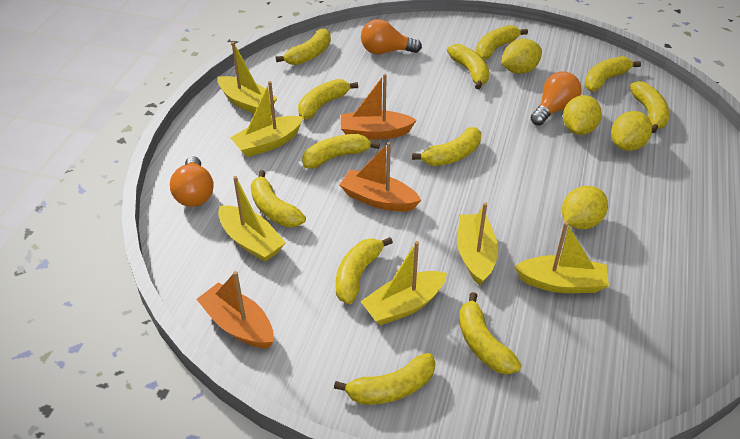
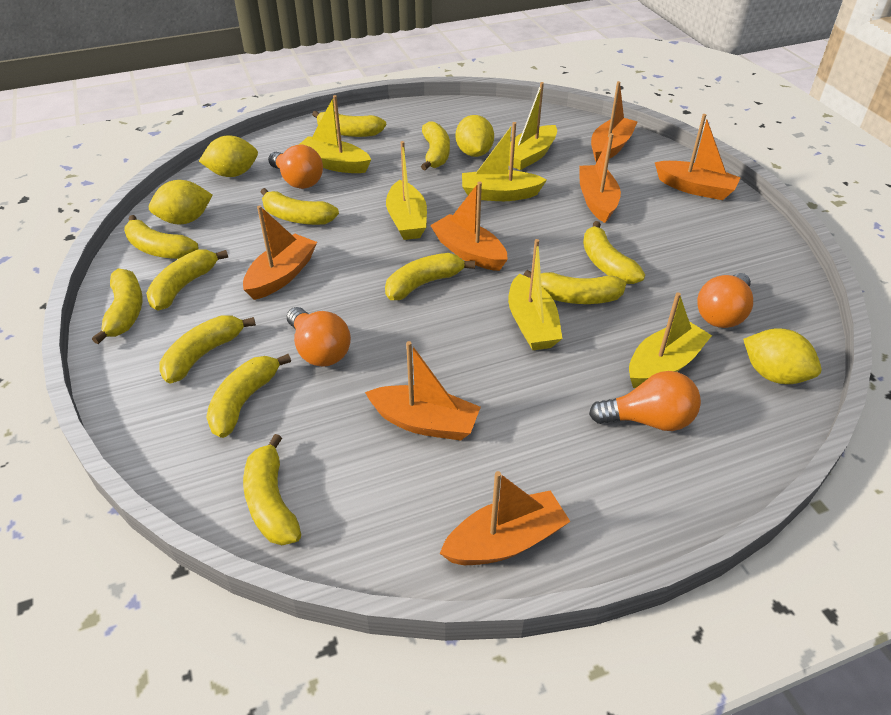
orange boat: 3 -> 7
orange light bulb: 3 -> 4

